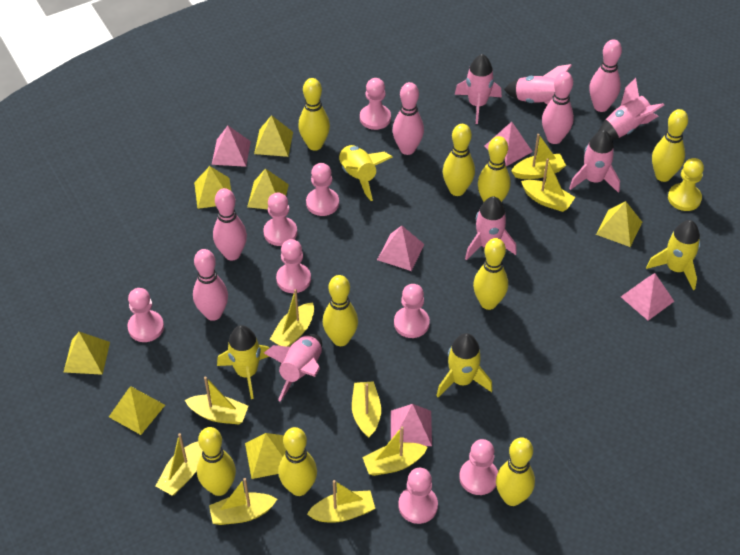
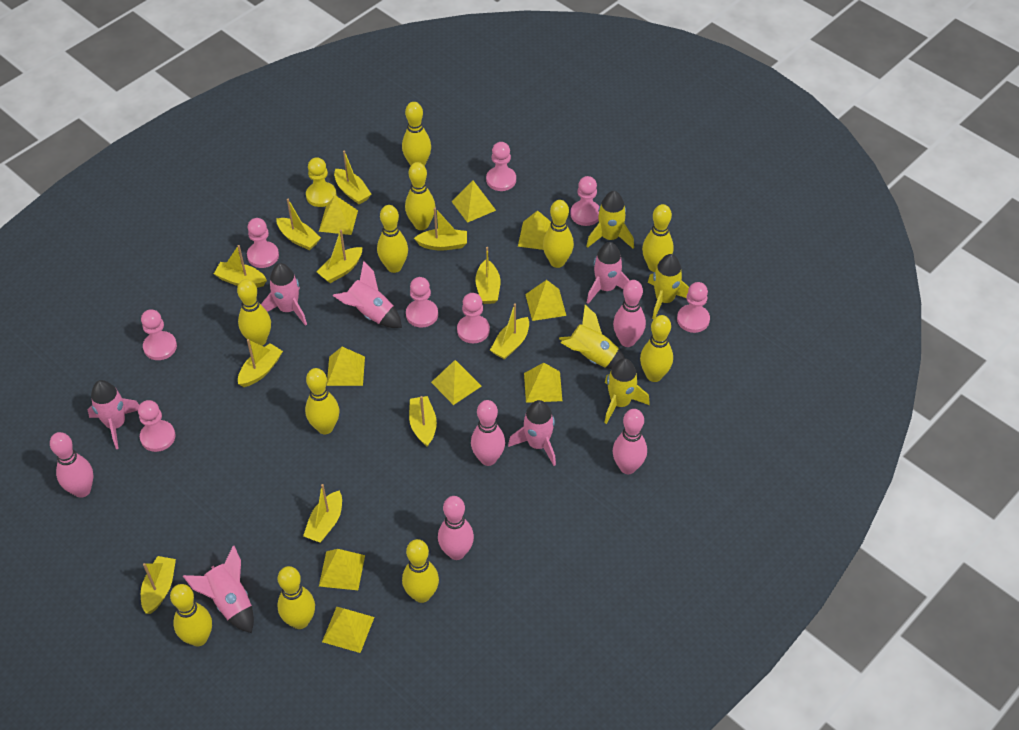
pink pyramid: 5 -> 0
yellow boat: 9 -> 11
yellow bowling pin: 9 -> 11
yellow pyramid: 7 -> 9

